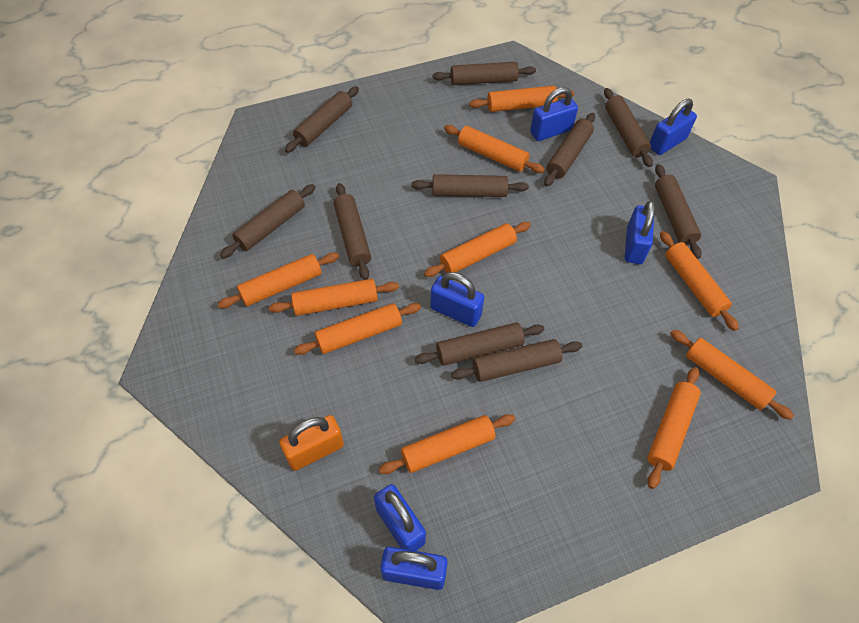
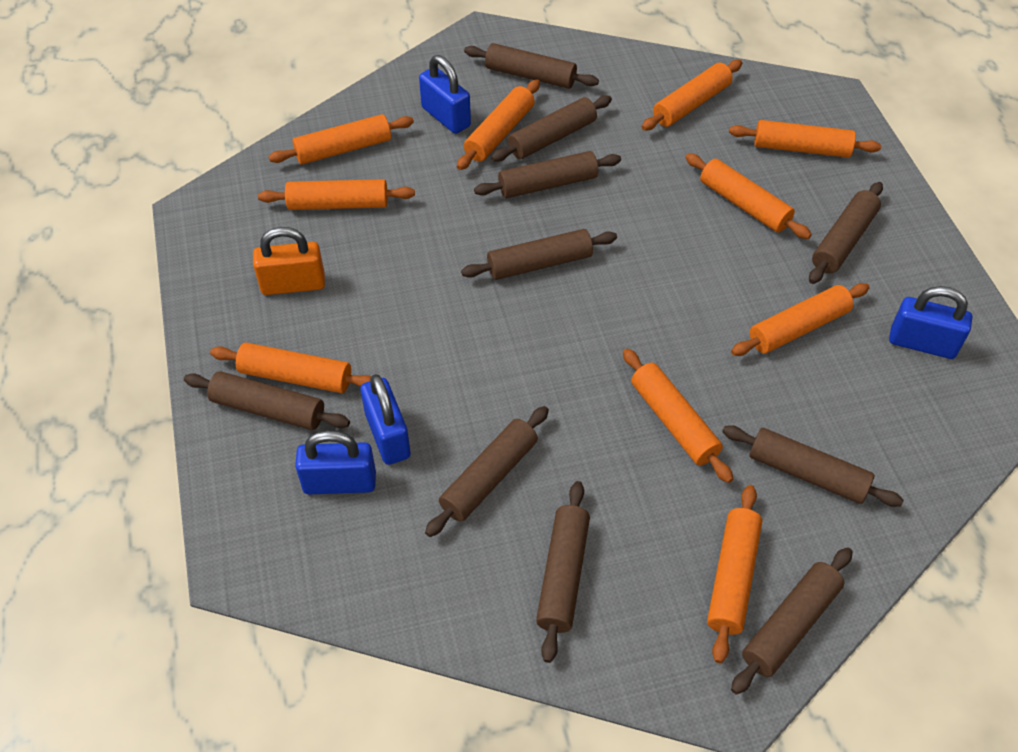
blue padlock: 6 -> 4

